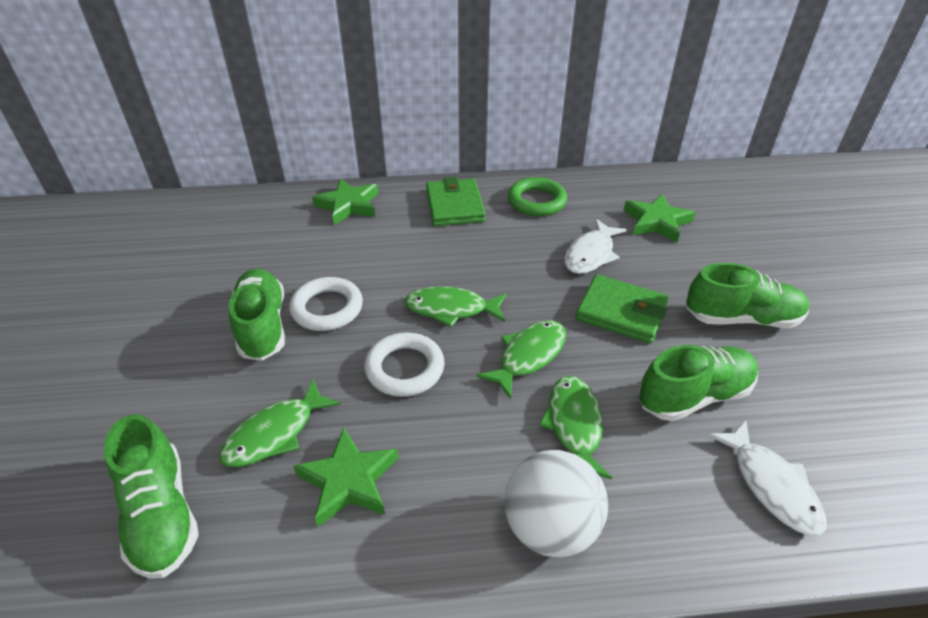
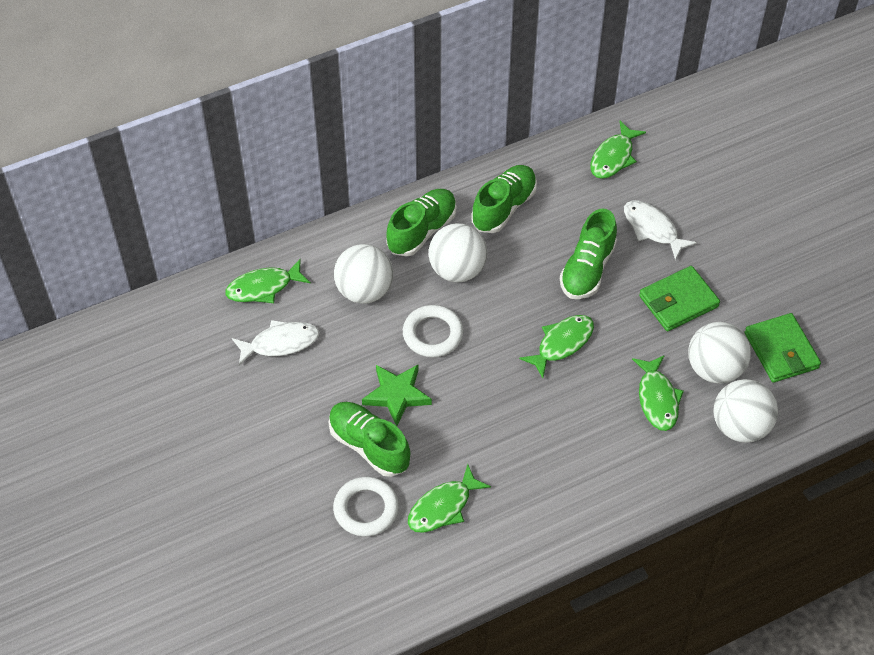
green fish: 4 -> 5
green ring: 1 -> 0
green star: 3 -> 1
white ball: 1 -> 4

